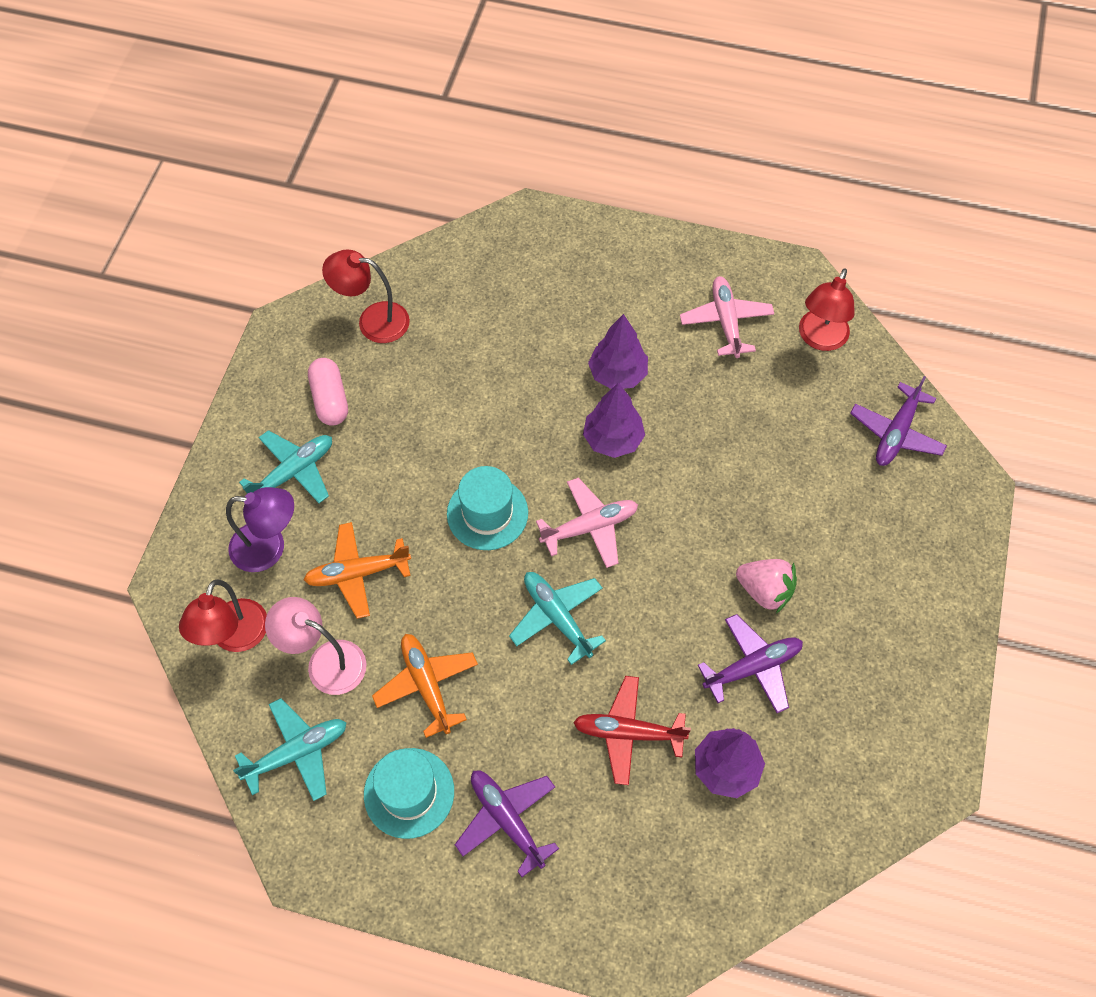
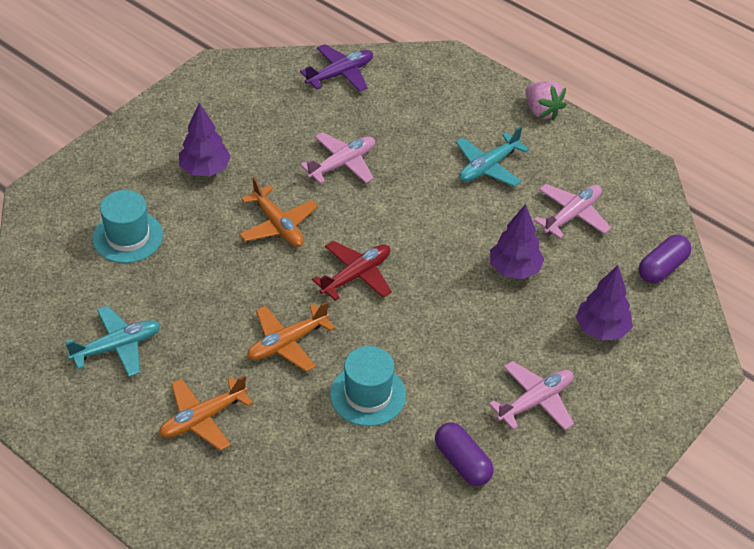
orange plane: 2 -> 3
pink capsule: 1 -> 0
pink lamp: 1 -> 0
pink plane: 2 -> 3
purple capsule: 0 -> 2
purple lamp: 1 -> 0
purple plane: 3 -> 1
red lamp: 3 -> 0
turquoise plane: 3 -> 2

